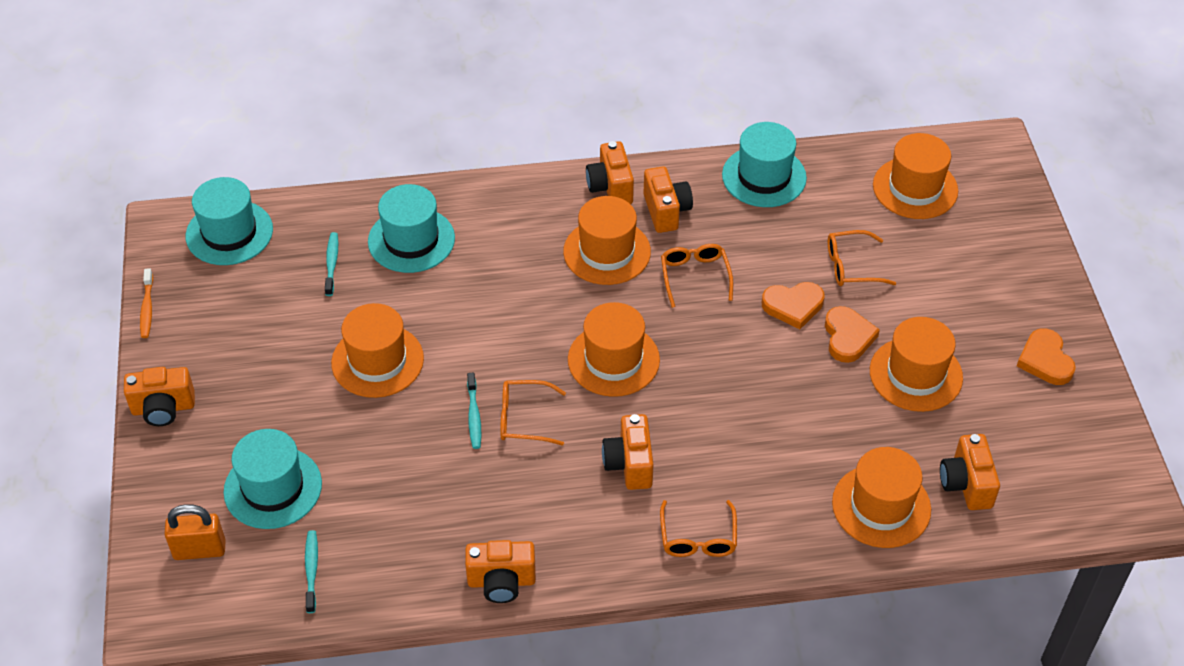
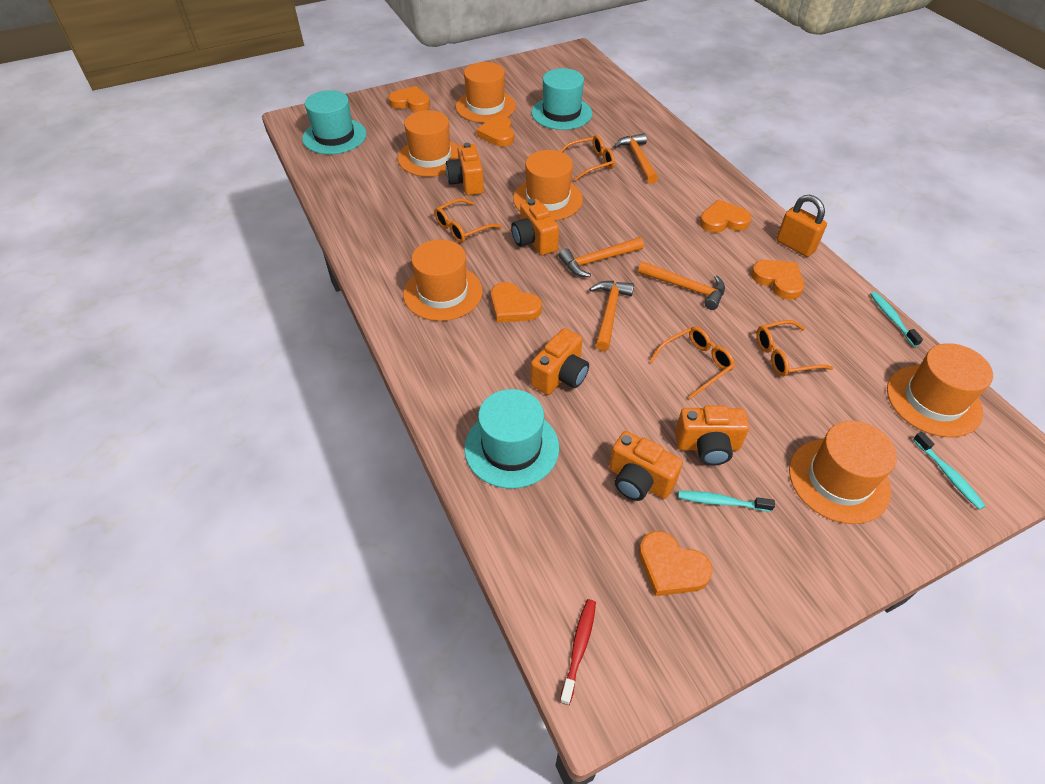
orange camera: 6 -> 5
orange hammer: 0 -> 4
orange heart: 3 -> 6
orange toothbrush: 1 -> 0
red toothbrush: 0 -> 1
turquoise hat: 4 -> 3

